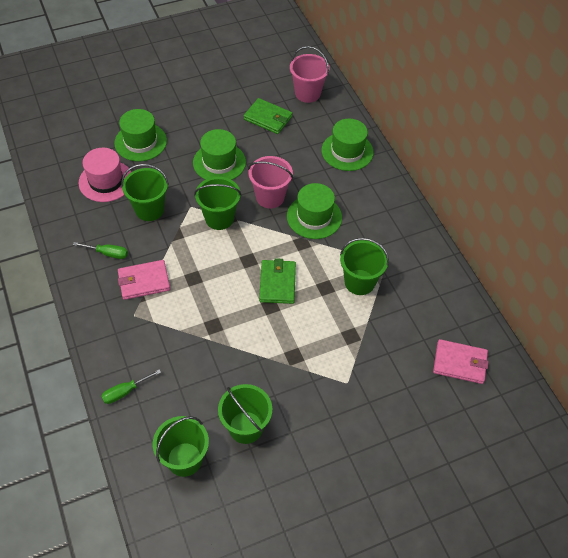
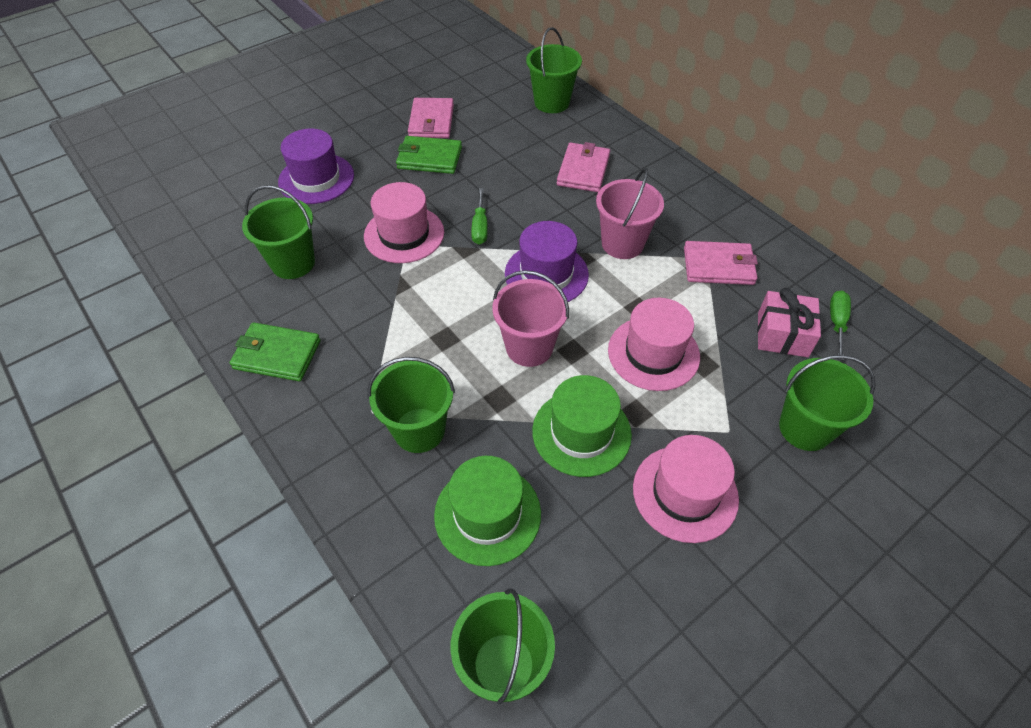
green hat: 4 -> 2
pink gift: 0 -> 1
pink hat: 1 -> 3
pink wallet: 2 -> 3
purple hat: 0 -> 2

